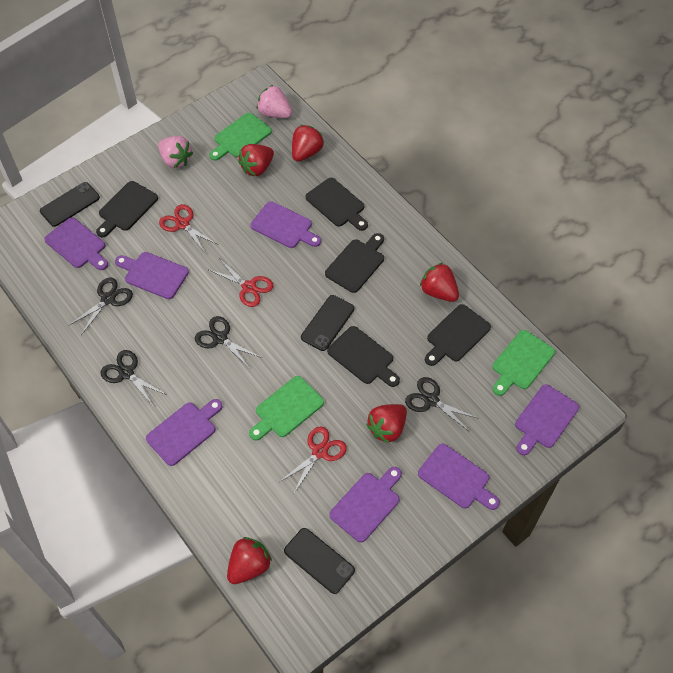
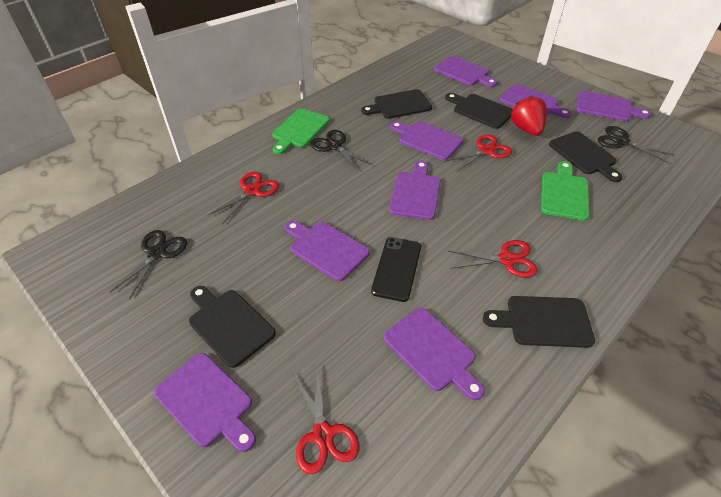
black phone: 3 -> 1
black scissors: 4 -> 3
green cutting board: 3 -> 2
pink strawberry: 2 -> 0
purple cutting board: 7 -> 8
red scissors: 3 -> 4
red strawberry: 5 -> 1

